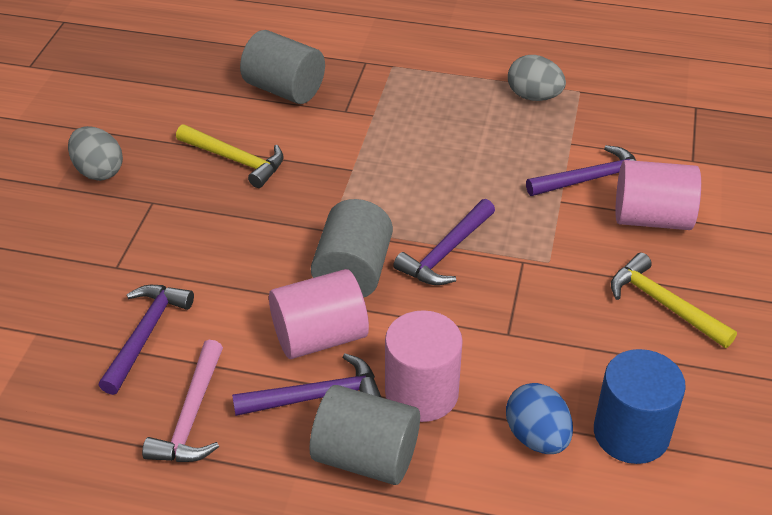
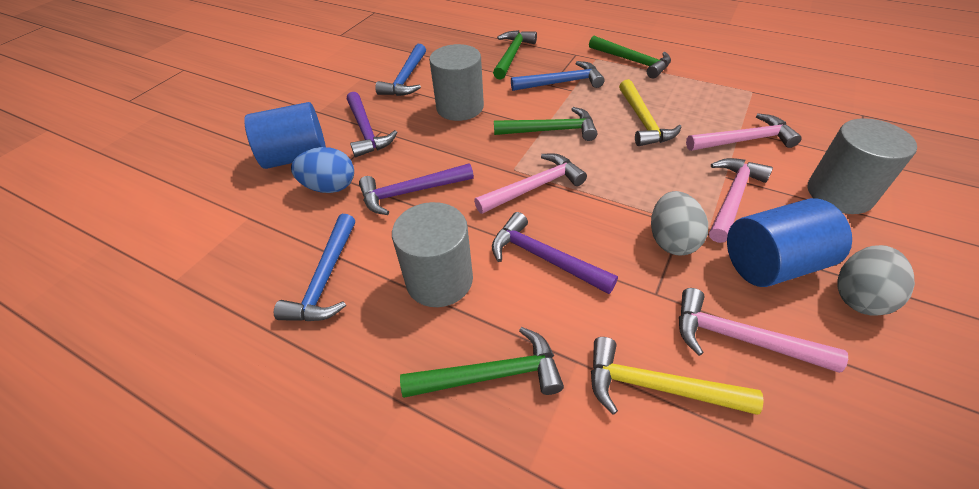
blue cylinder: 1 -> 2
blue hammer: 0 -> 3
green hammer: 0 -> 4
pink cylinder: 3 -> 0
pink hammer: 1 -> 4
purple hammer: 4 -> 3

